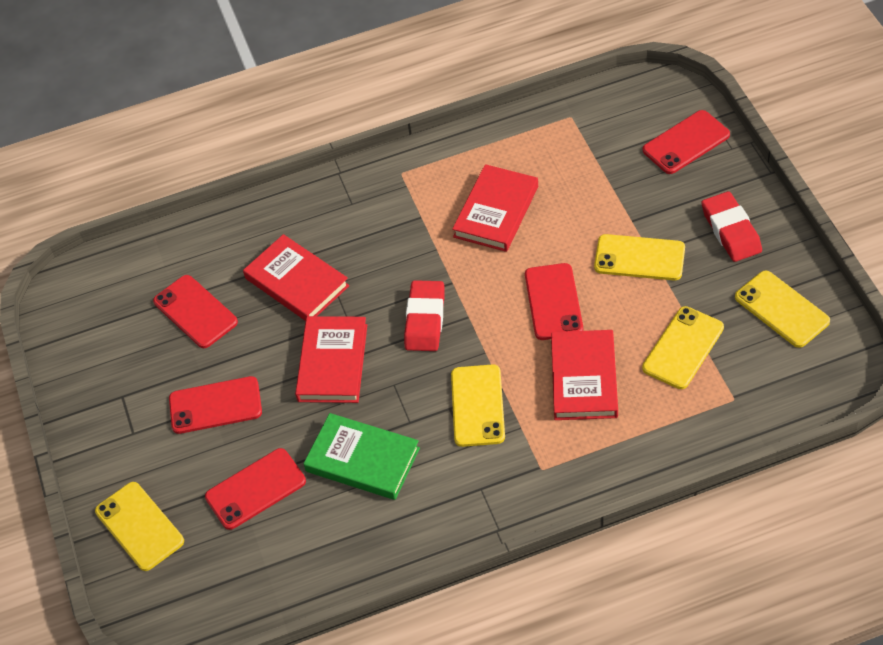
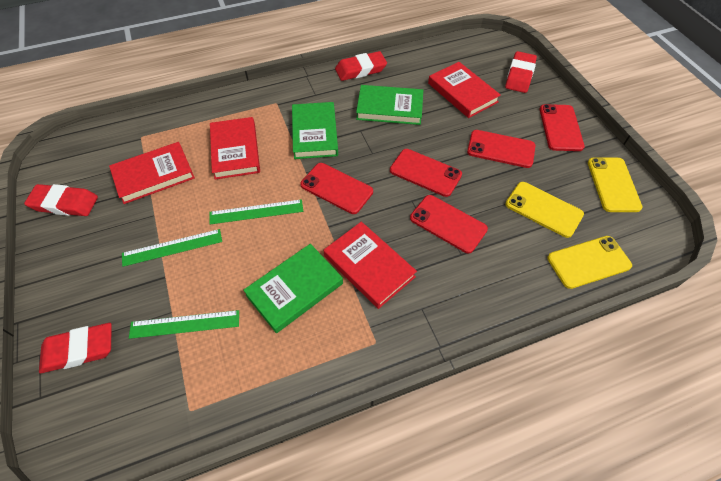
green book: 1 -> 3
green ruler: 0 -> 3
red eraser: 2 -> 4
yellow phone: 5 -> 3

